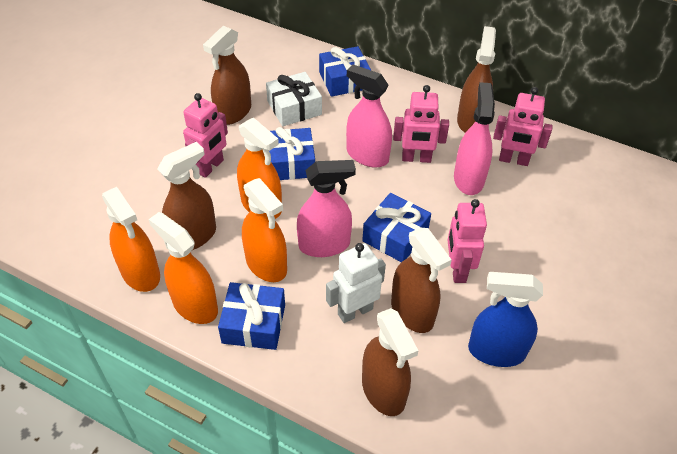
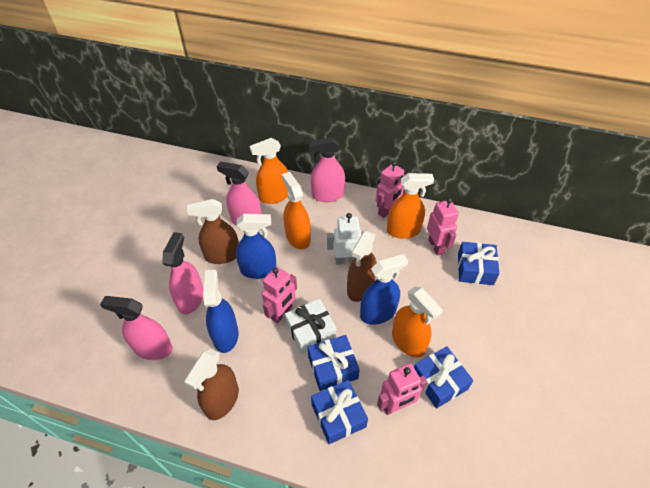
blue spray bottle: 1 -> 3
brown spray bottle: 5 -> 3
pink spray bottle: 3 -> 4

